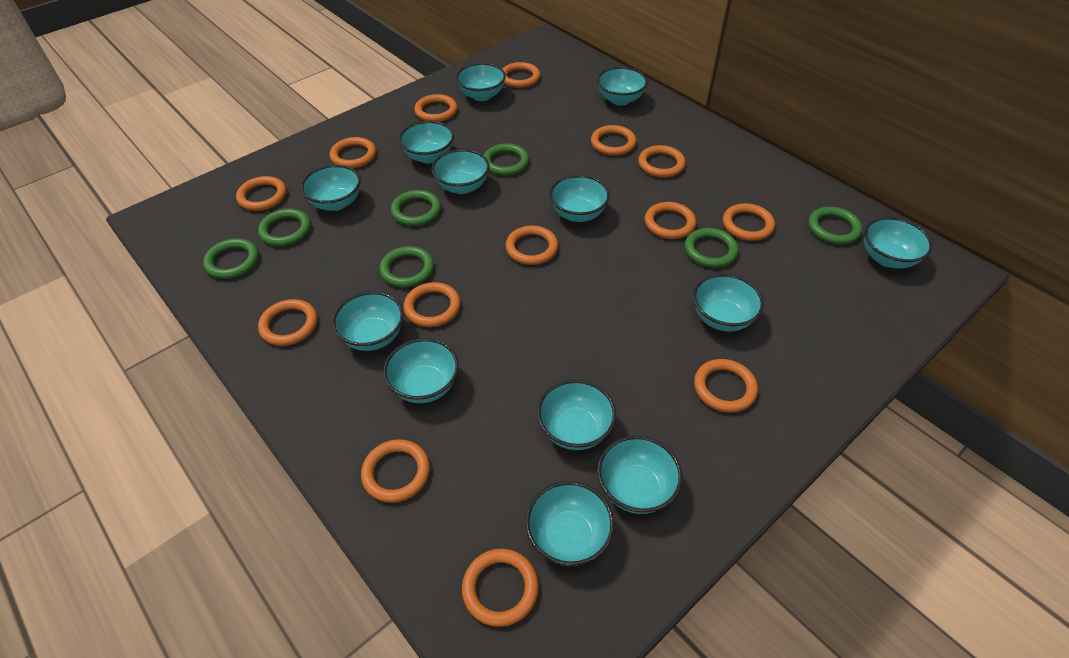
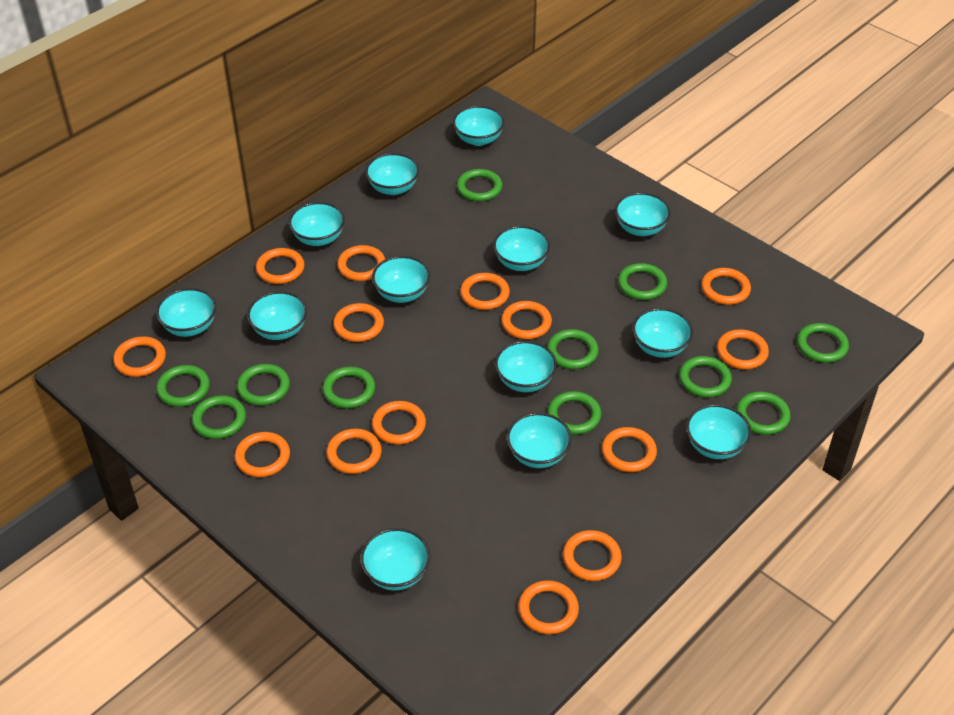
green ring: 7 -> 11

